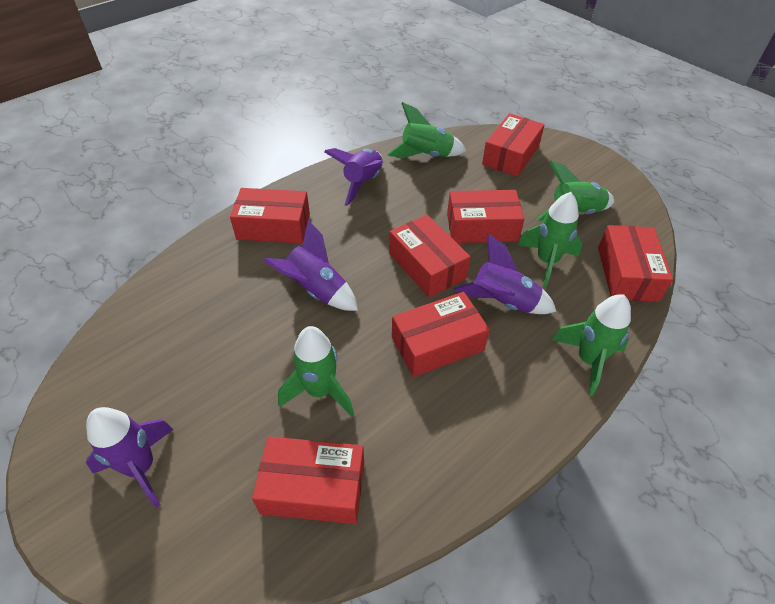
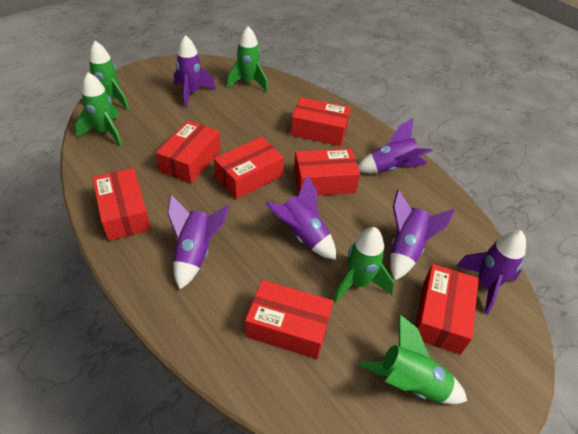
purple rocket: 4 -> 6

